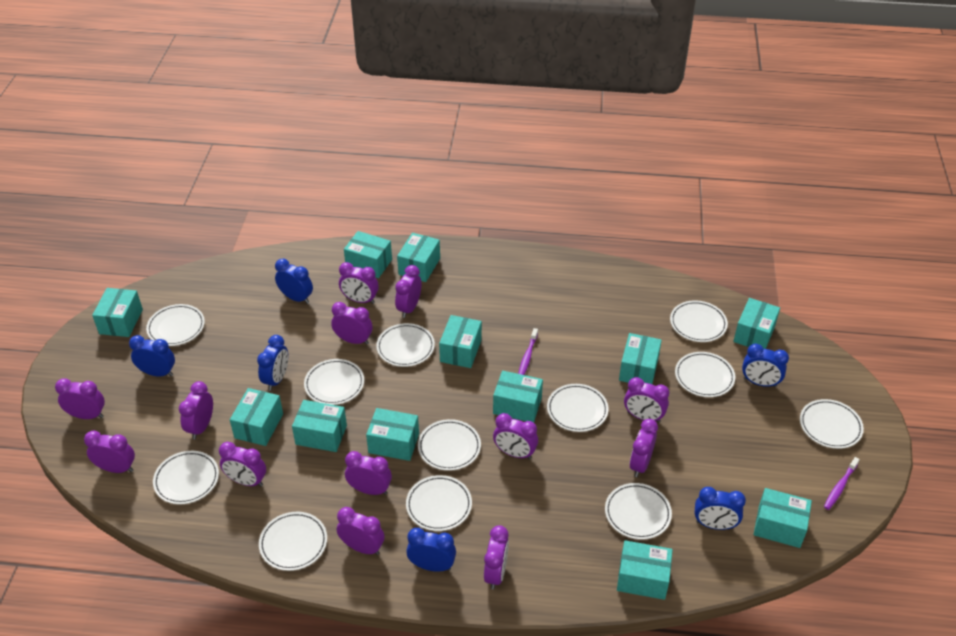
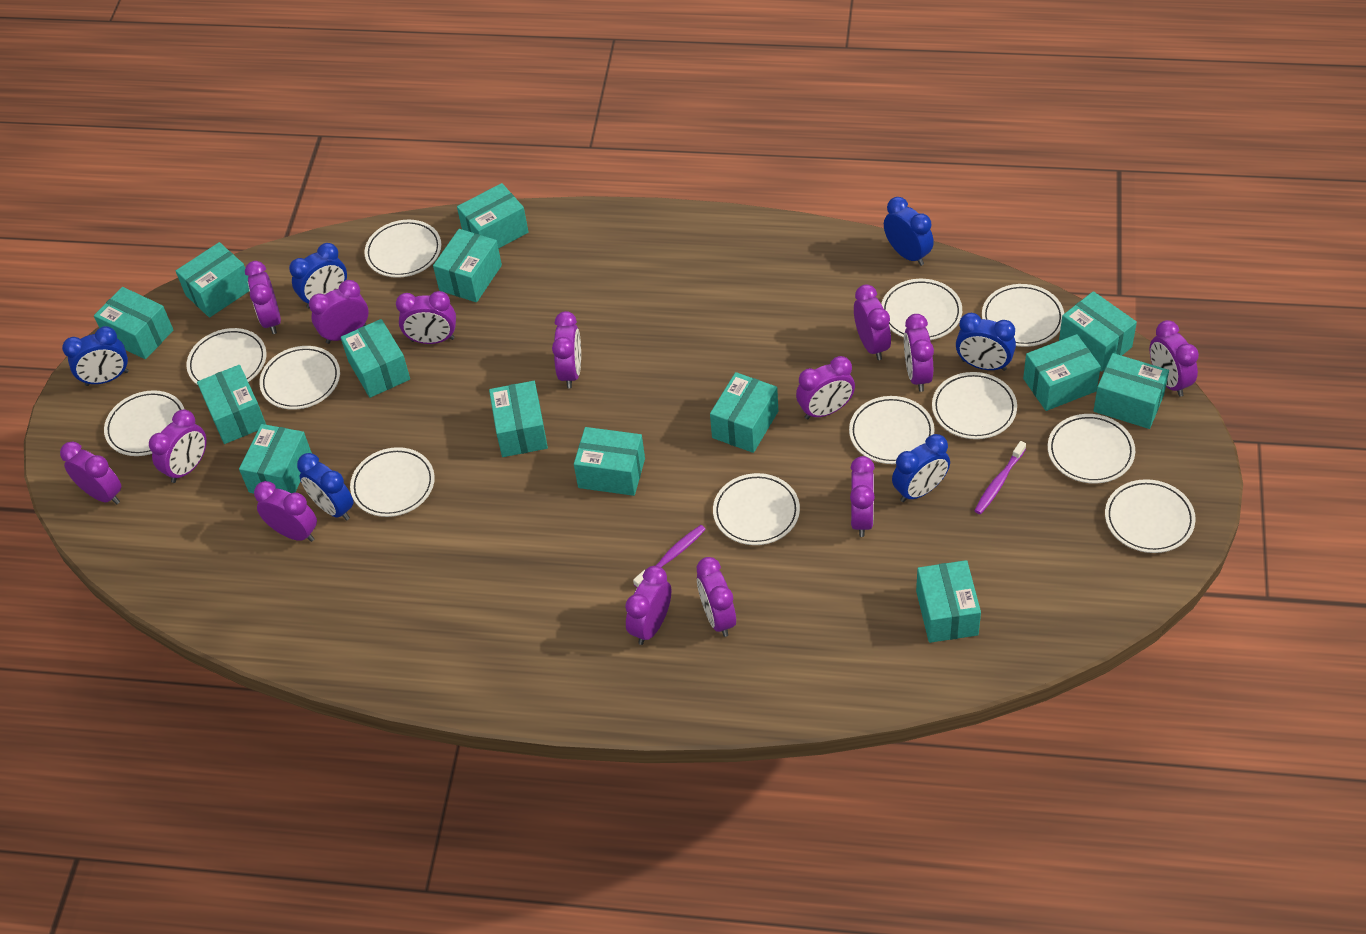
purple clock: 13 -> 14
turquoise box: 12 -> 14

